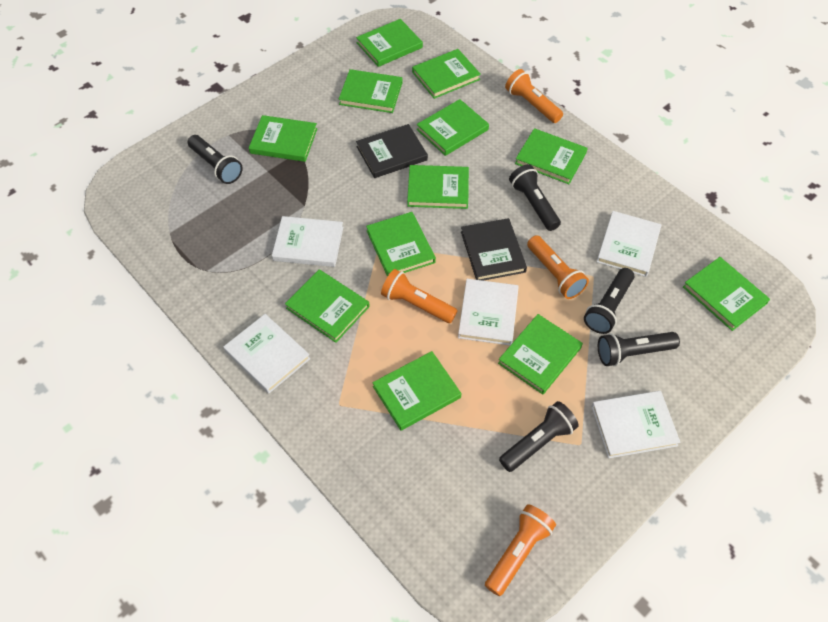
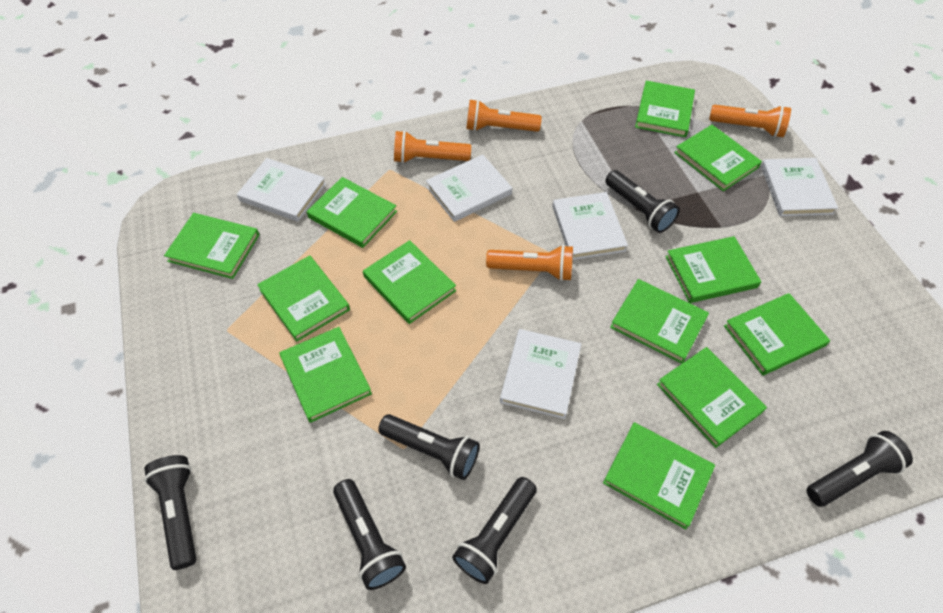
black book: 2 -> 0
black flashlight: 5 -> 6

